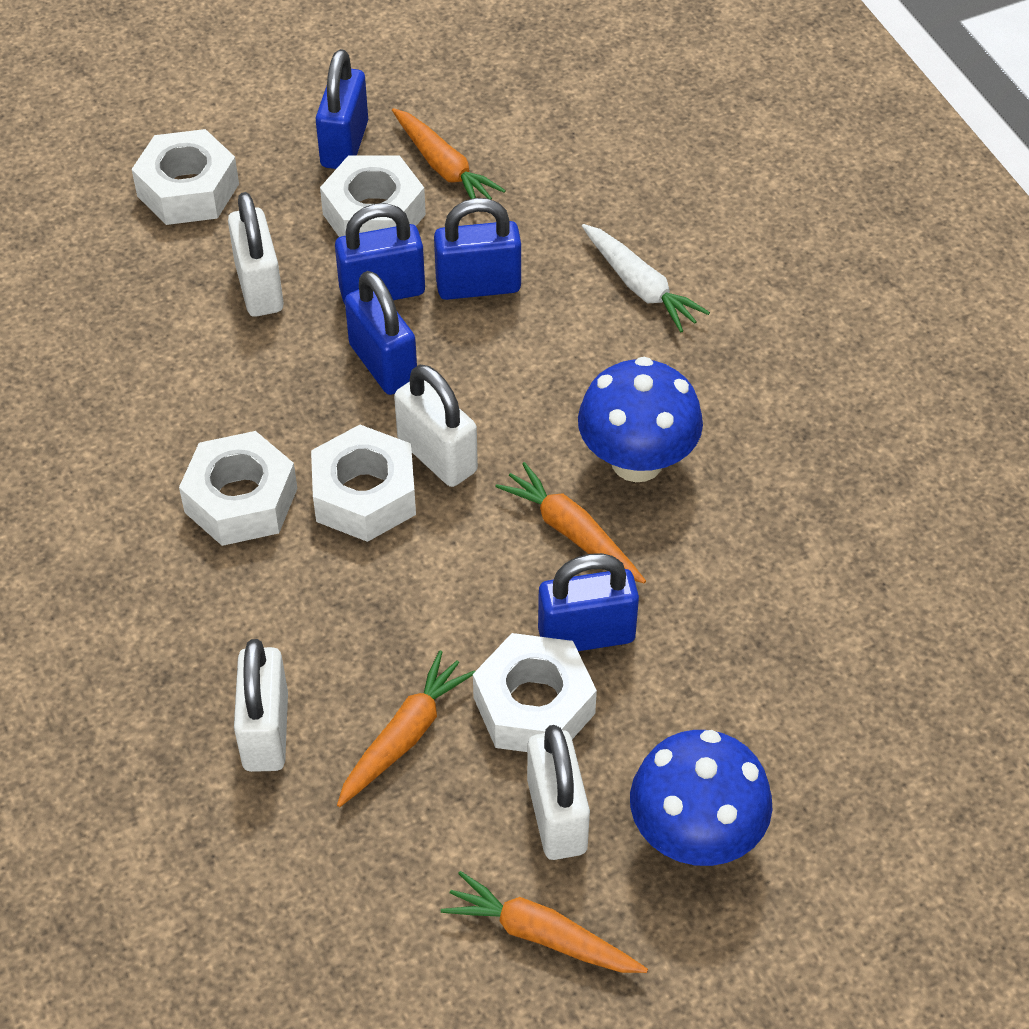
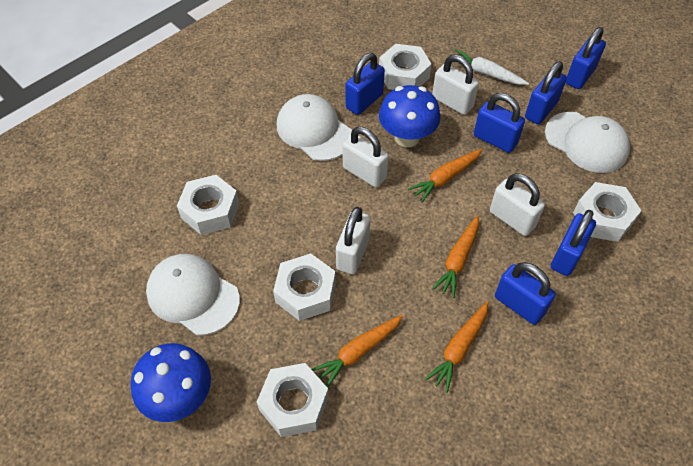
blue padlock: 5 -> 6
white cap: 0 -> 3

